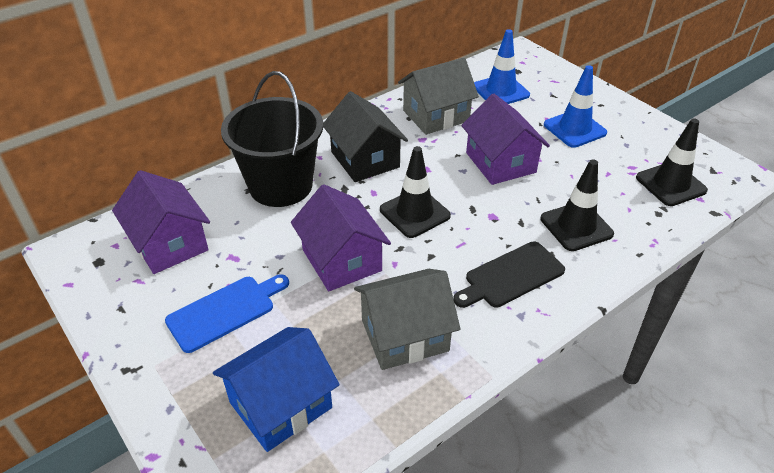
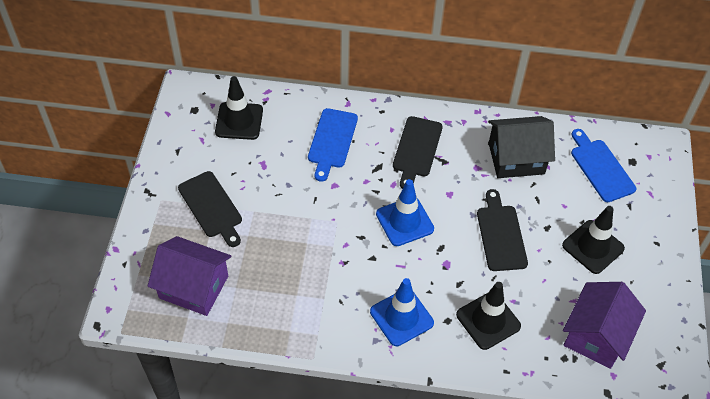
black bucket: 1 -> 0
black cutting board: 1 -> 3
blue cutting board: 1 -> 2
blue house: 1 -> 0
grey house: 2 -> 0
purple house: 3 -> 2

